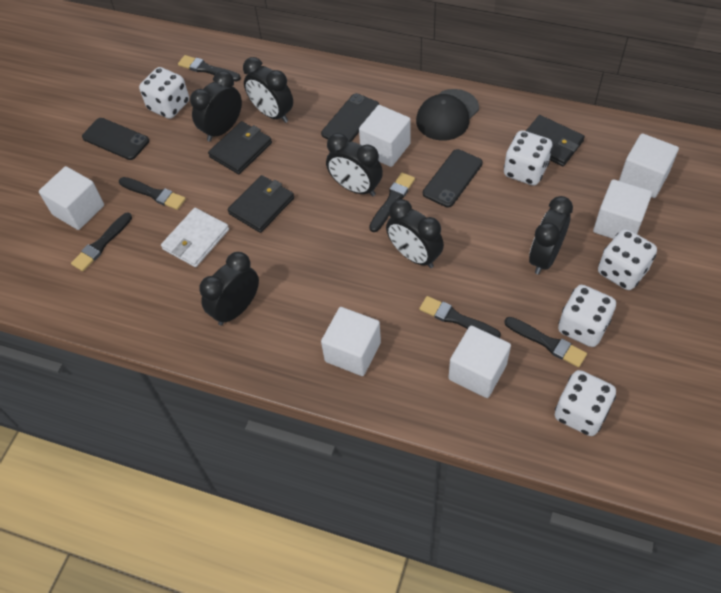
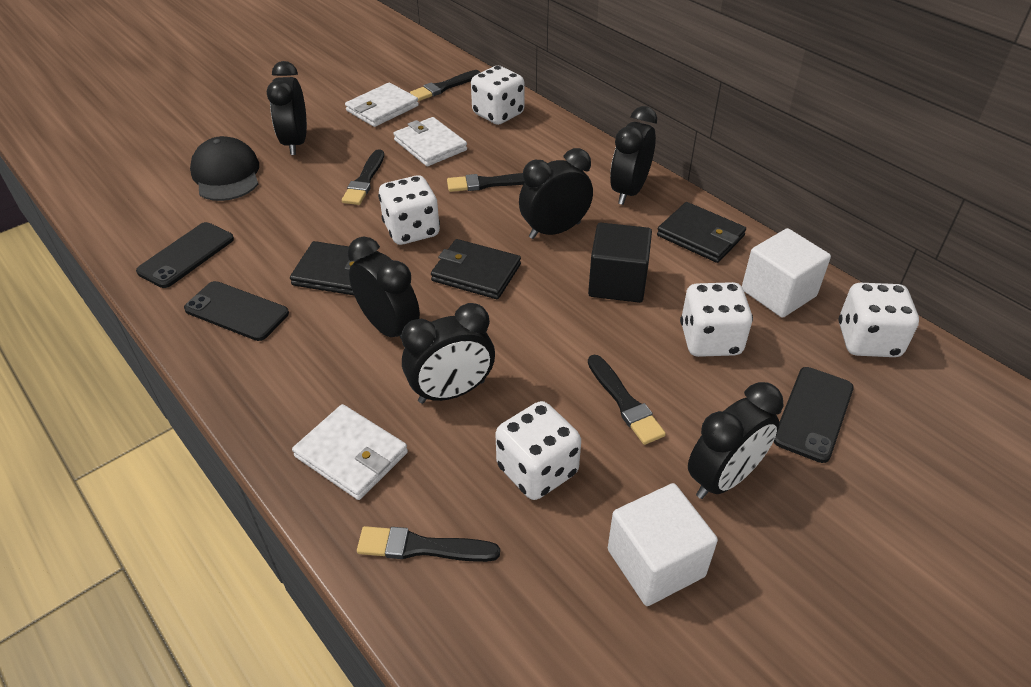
black brush: 6 -> 5
black cube: 0 -> 1
white cube: 6 -> 2
white wallet: 1 -> 3

